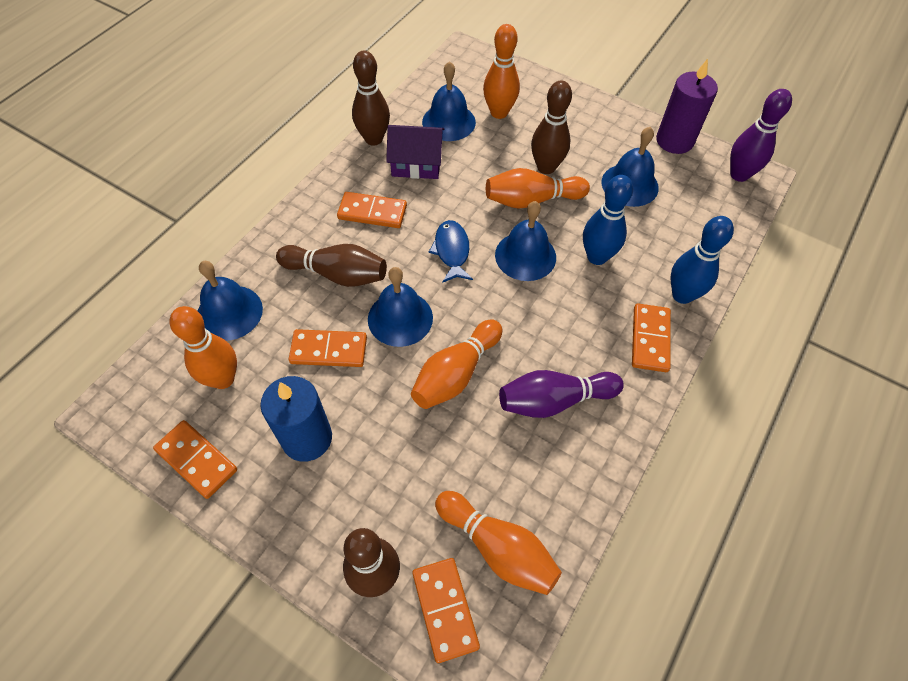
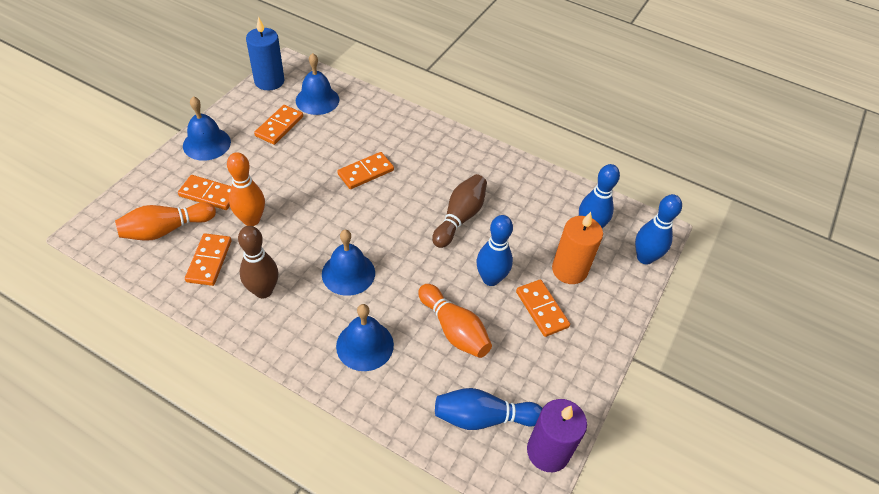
blue bell: 5 -> 4
blue bowling pin: 2 -> 4
blue fish: 1 -> 0
brown bowling pin: 4 -> 2
orange bowling pin: 5 -> 3
orange candle: 0 -> 1
purple bowling pin: 2 -> 0
purple house: 1 -> 0

